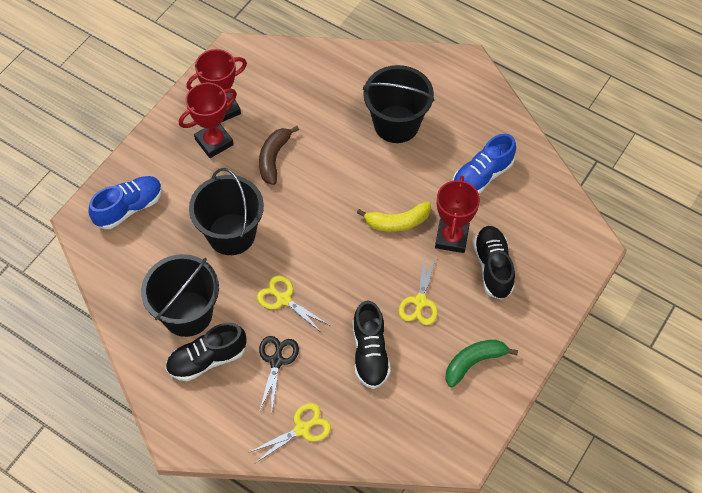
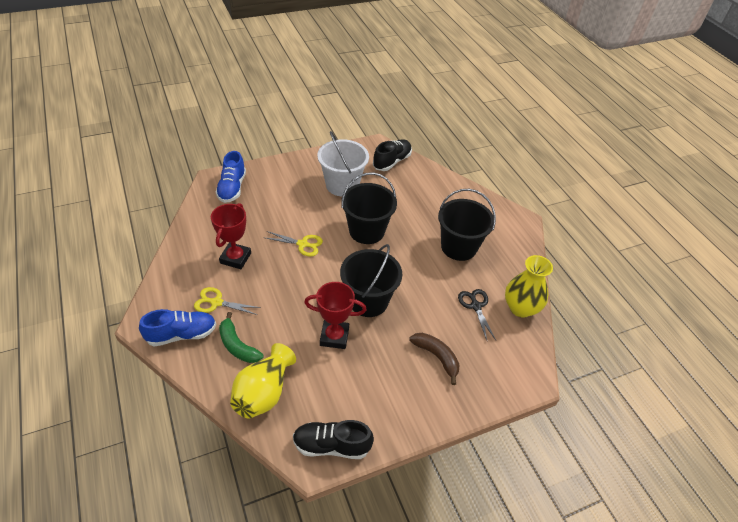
black shoe: 3 -> 2
red trophy: 3 -> 2
white bucket: 0 -> 1
yellow banana: 1 -> 0
yellow scissors: 3 -> 2
yellow vase: 0 -> 2

